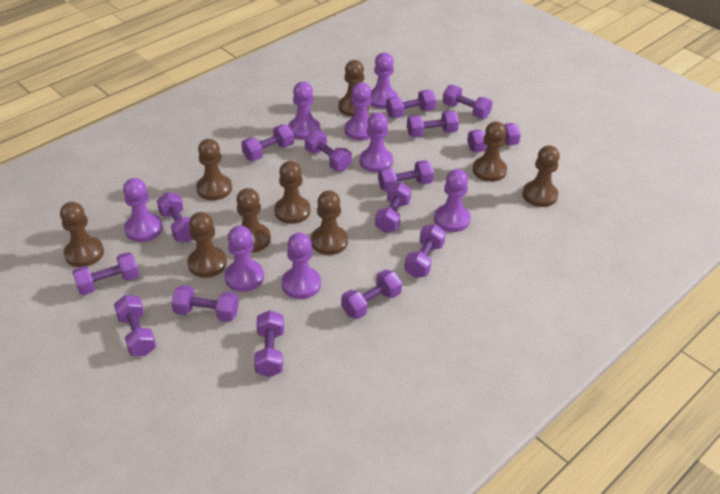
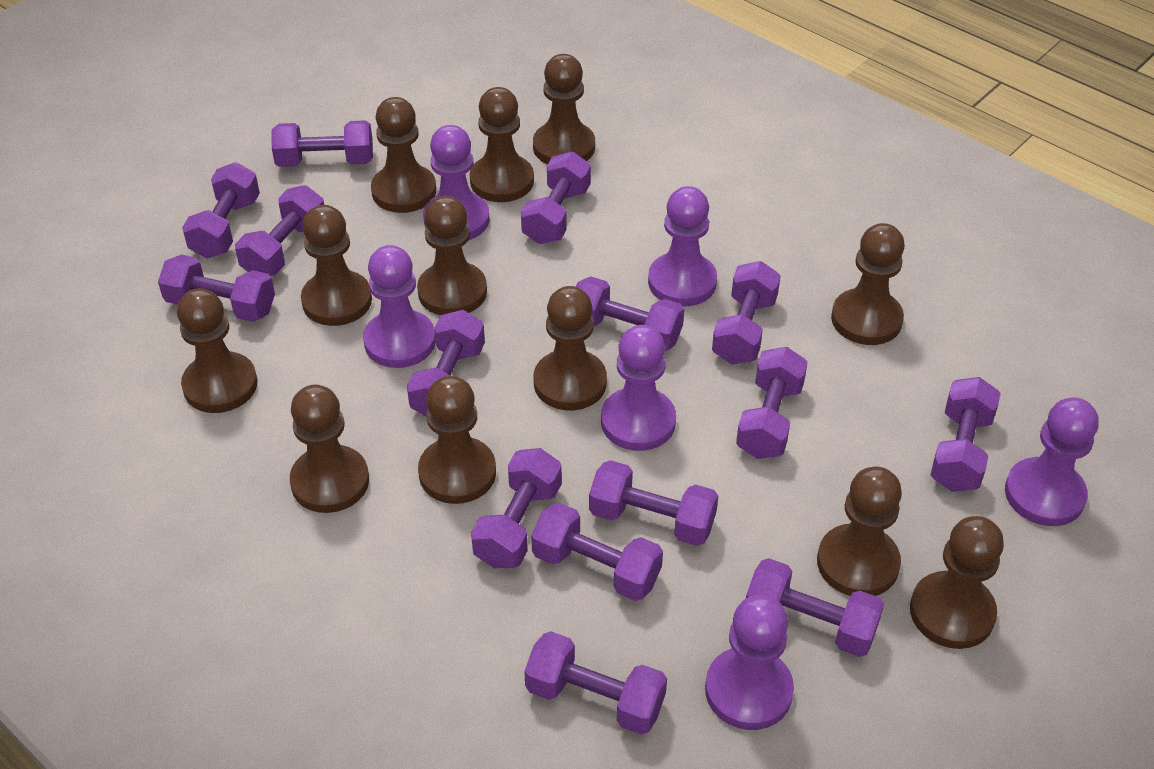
brown pawn: 9 -> 12
purple pawn: 8 -> 6

